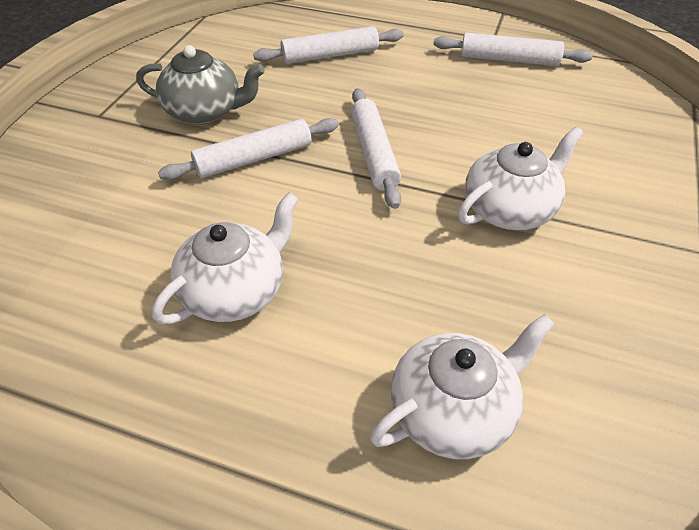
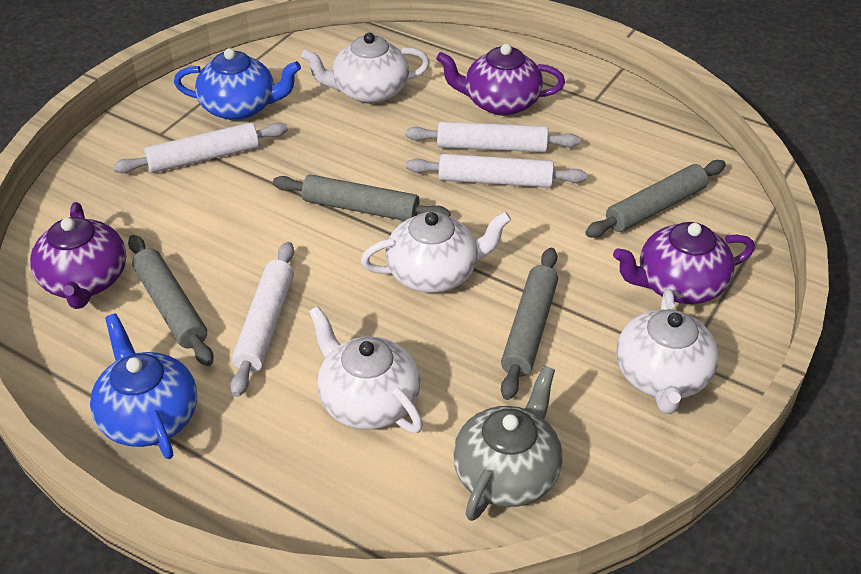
blue teapot: 0 -> 2
grey rolling pin: 0 -> 4
purple teapot: 0 -> 3
white teapot: 3 -> 4

